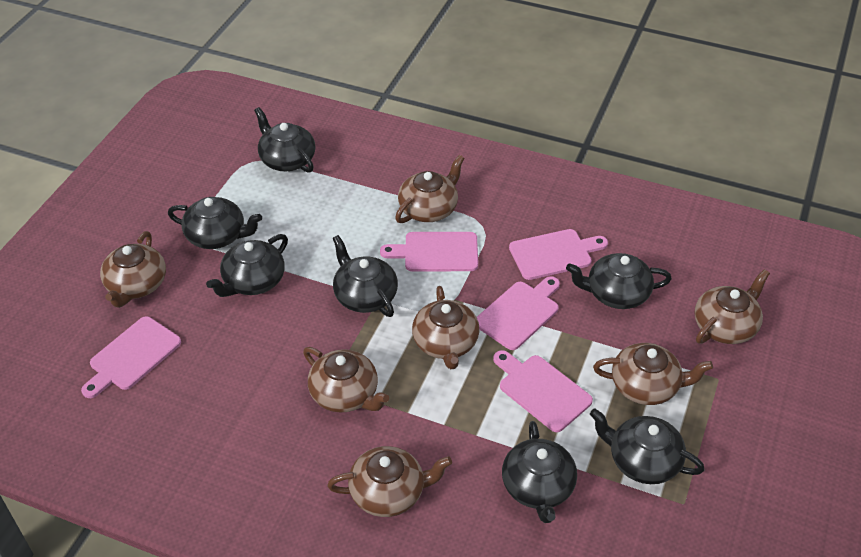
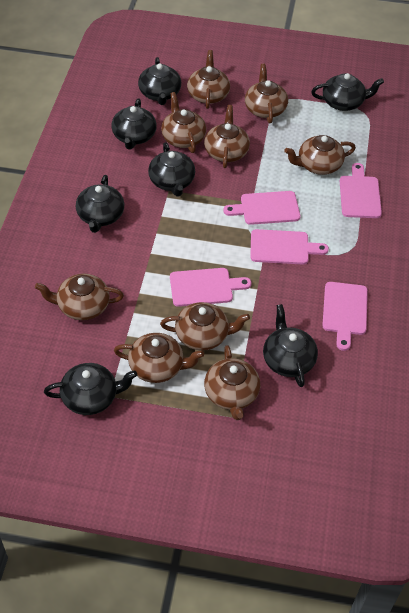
brown teapot: 7 -> 9

